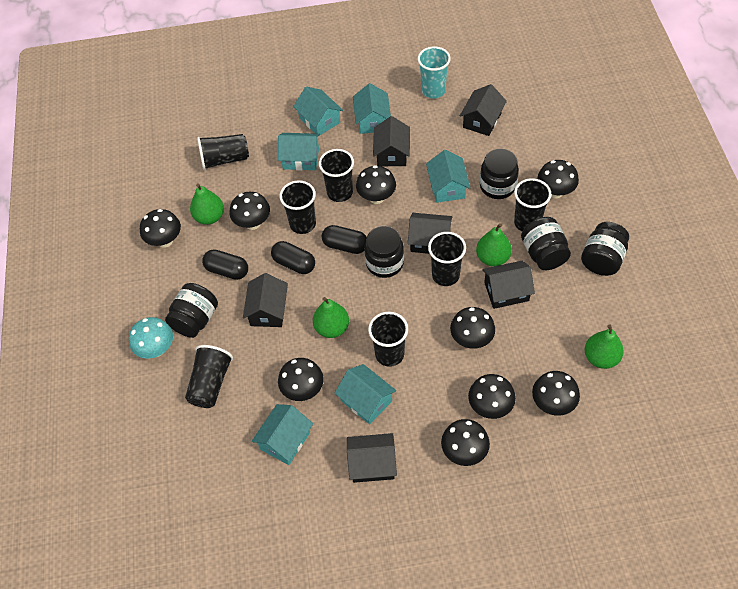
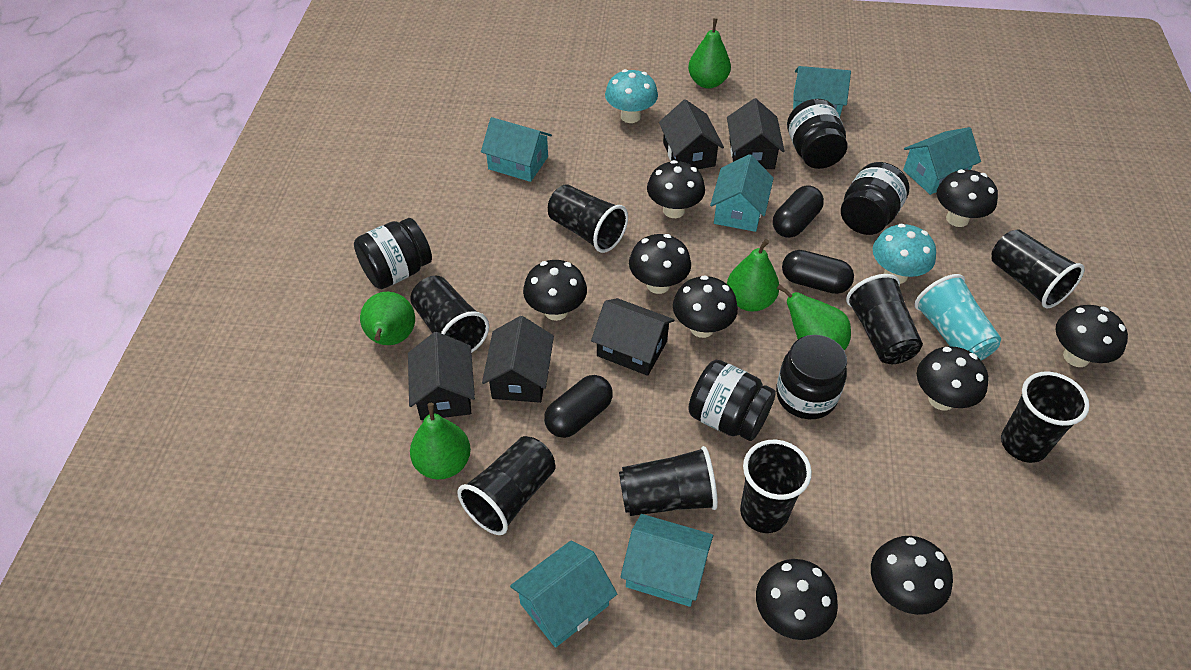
black cup: 7 -> 8
black house: 6 -> 5
green pear: 4 -> 5
turquoise mushroom: 1 -> 2

